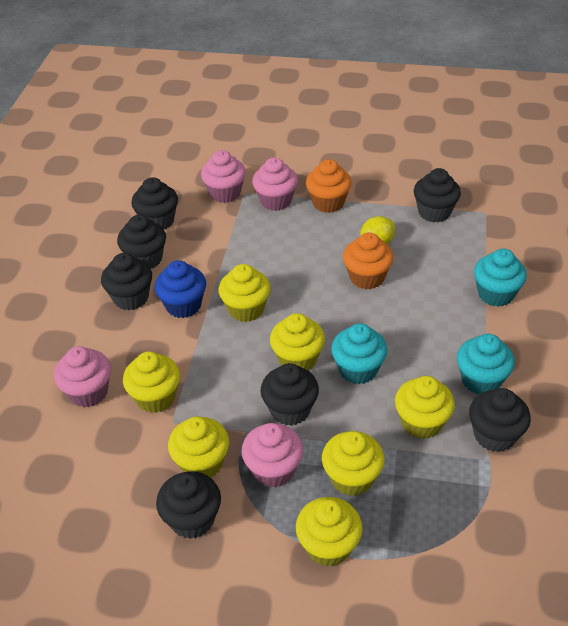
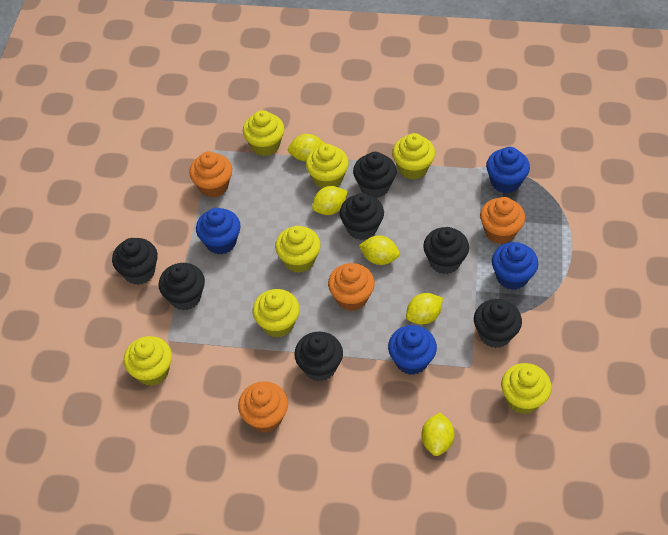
blue cupcake: 1 -> 4
orange cupcake: 2 -> 4
pink cupcake: 4 -> 0
turquoise cupcake: 3 -> 0
yellow lemon: 1 -> 5

